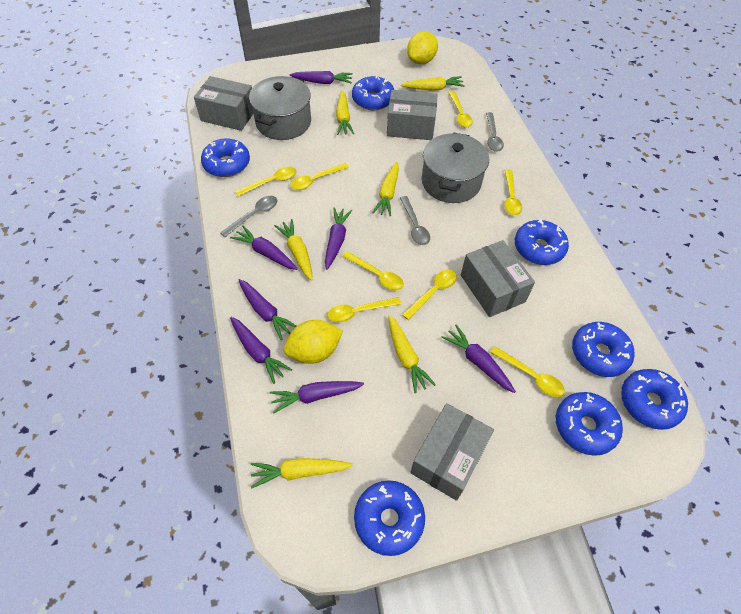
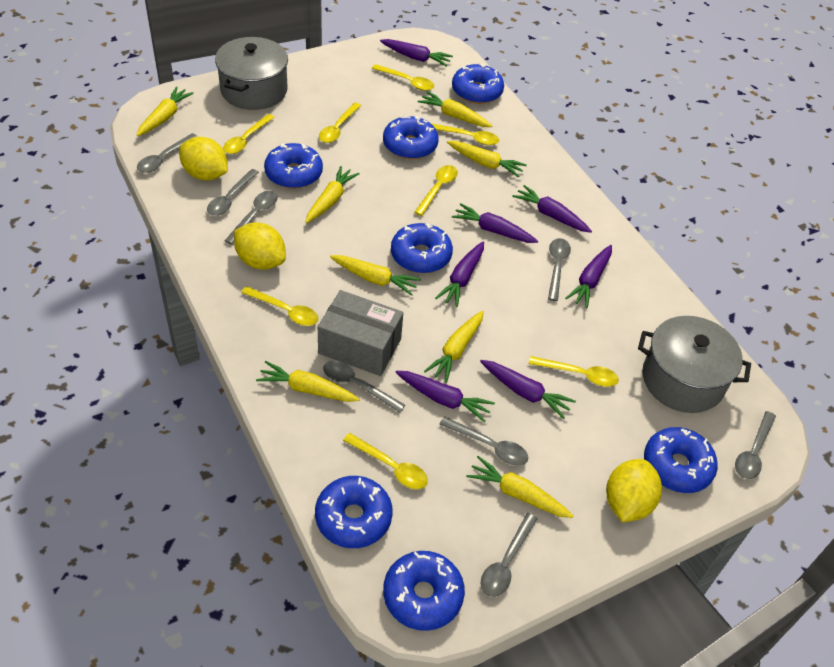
grey box: 4 -> 1
grey spoon: 3 -> 8
yellow carrot: 6 -> 8
yellow lemon: 2 -> 3

